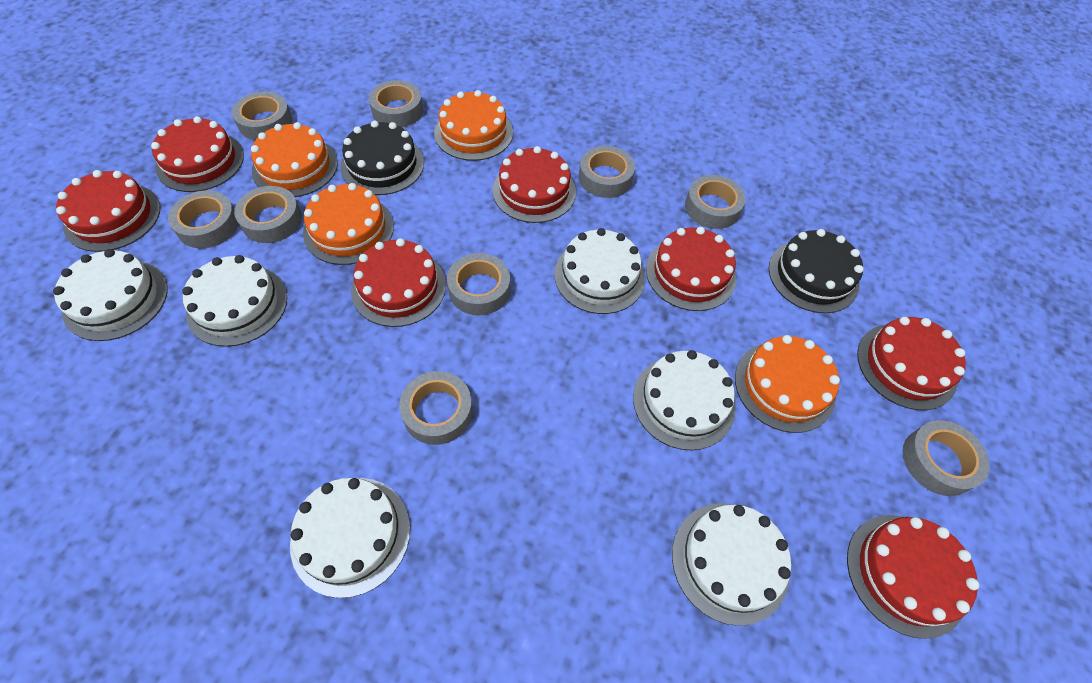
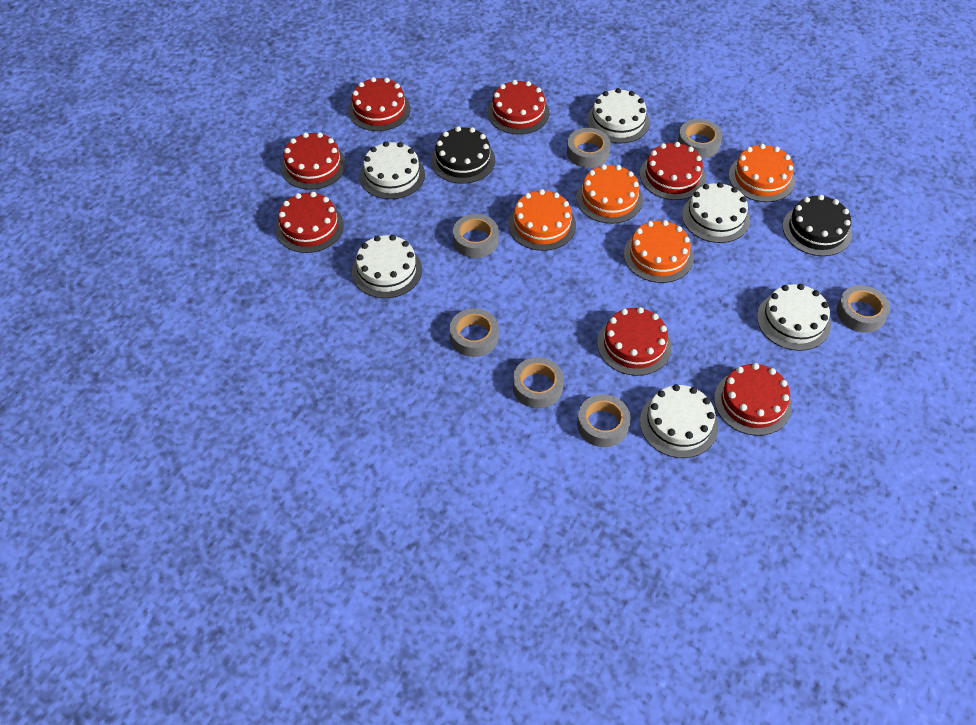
grey tape: 9 -> 7

